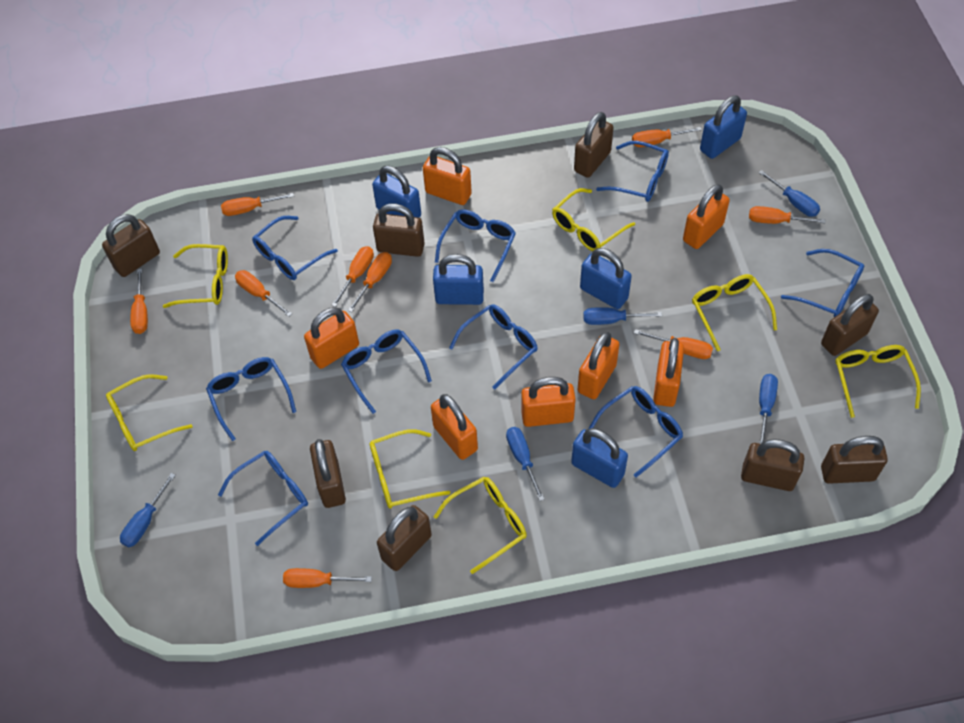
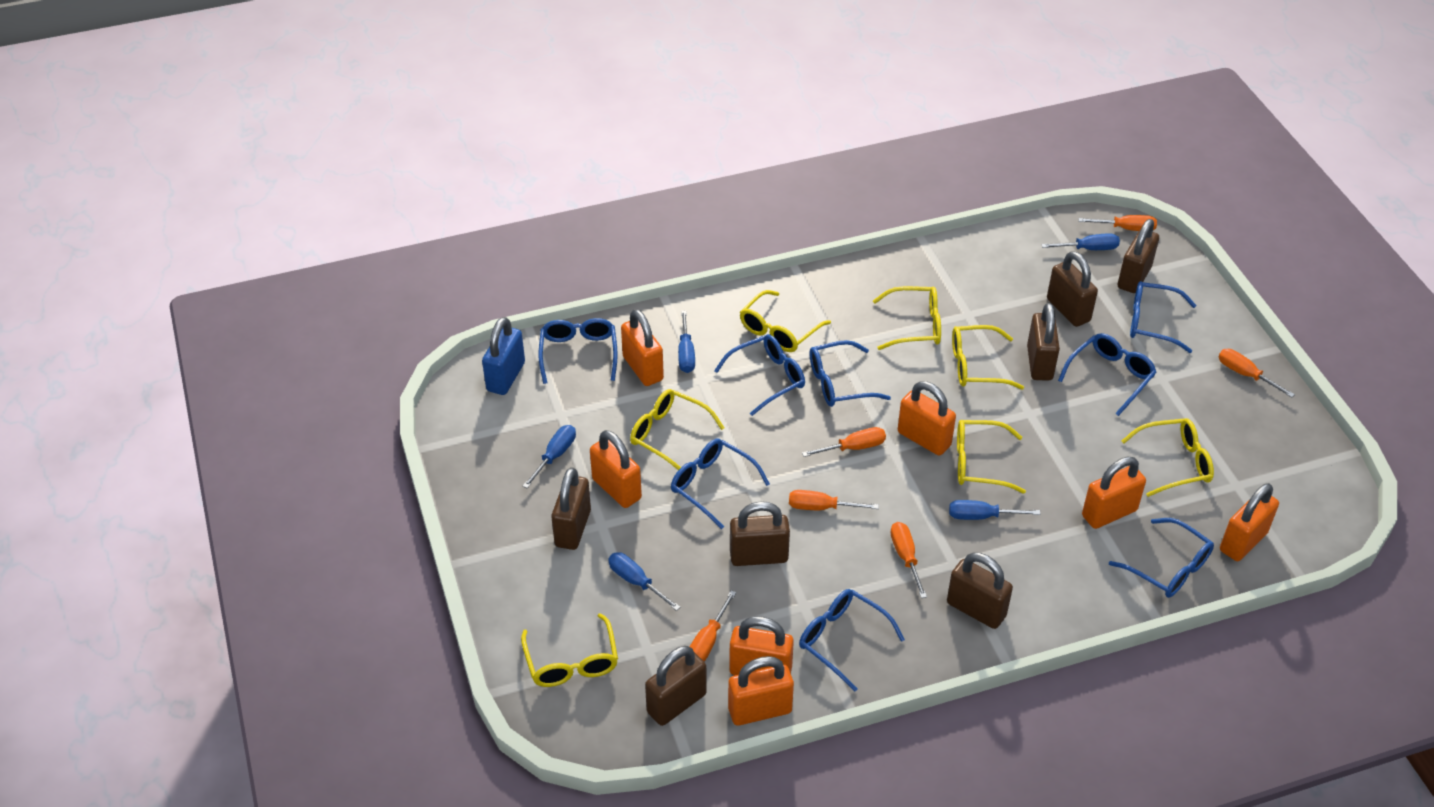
blue glasses: 9 -> 8
blue padlock: 5 -> 1
brown padlock: 8 -> 7
orange screwdriver: 9 -> 6

